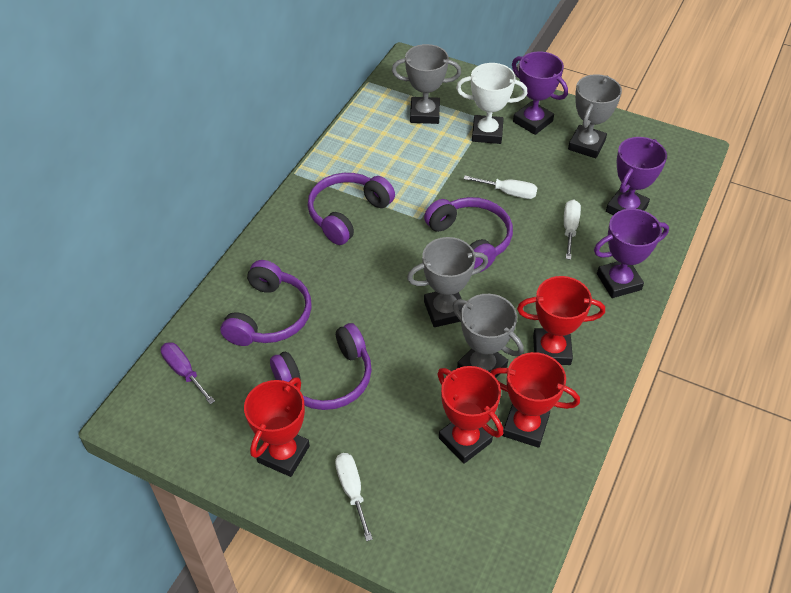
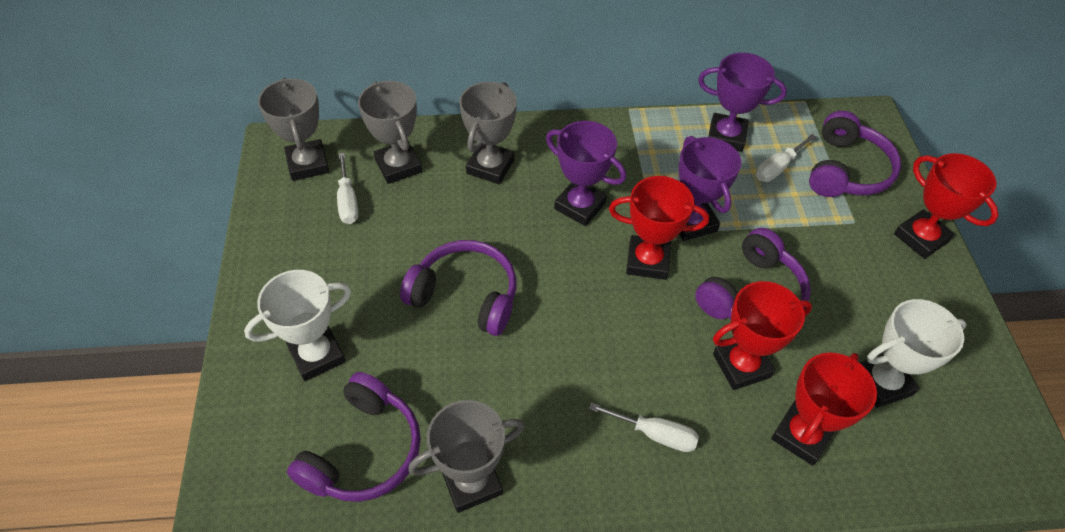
purple screwdriver: 1 -> 0
white trophy: 1 -> 2

